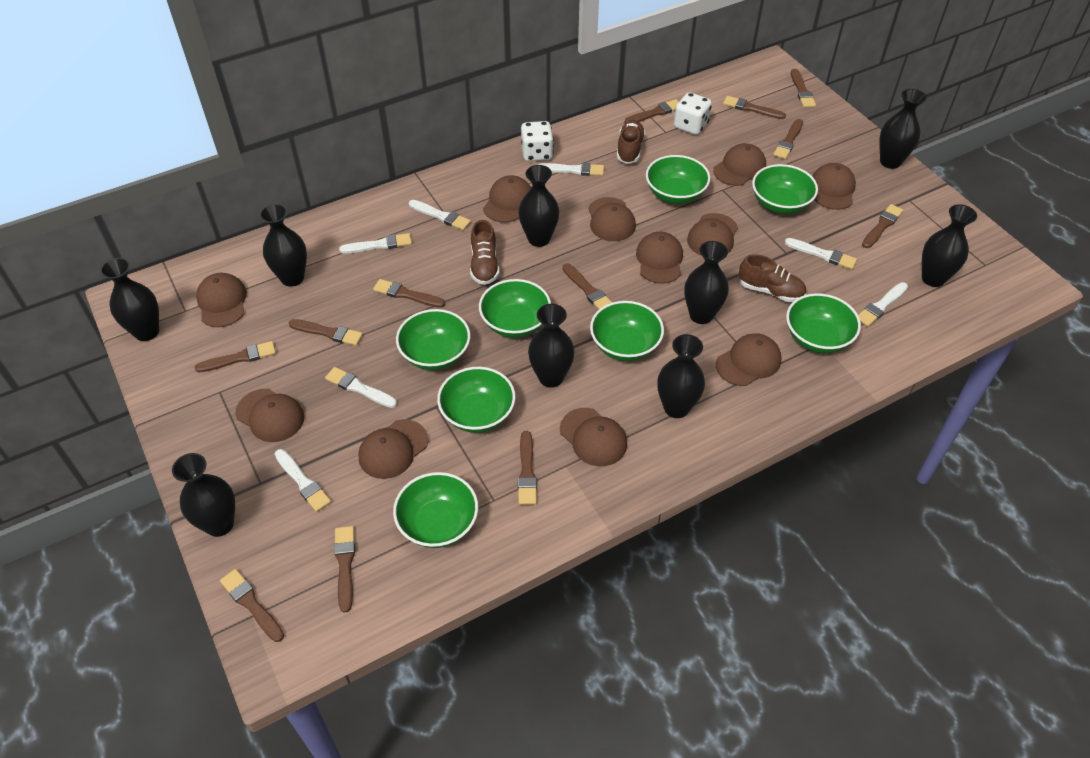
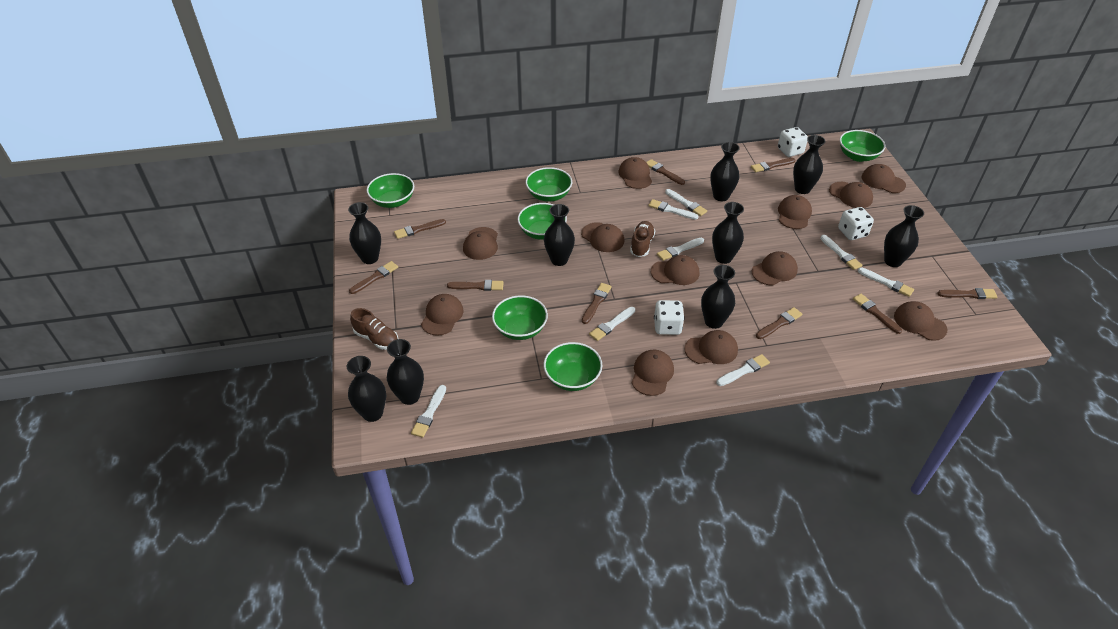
brown brush: 12 -> 9
brown cap: 11 -> 12
brown shoe: 3 -> 2
green bowl: 8 -> 6
white brush: 7 -> 8
white dice: 2 -> 3

